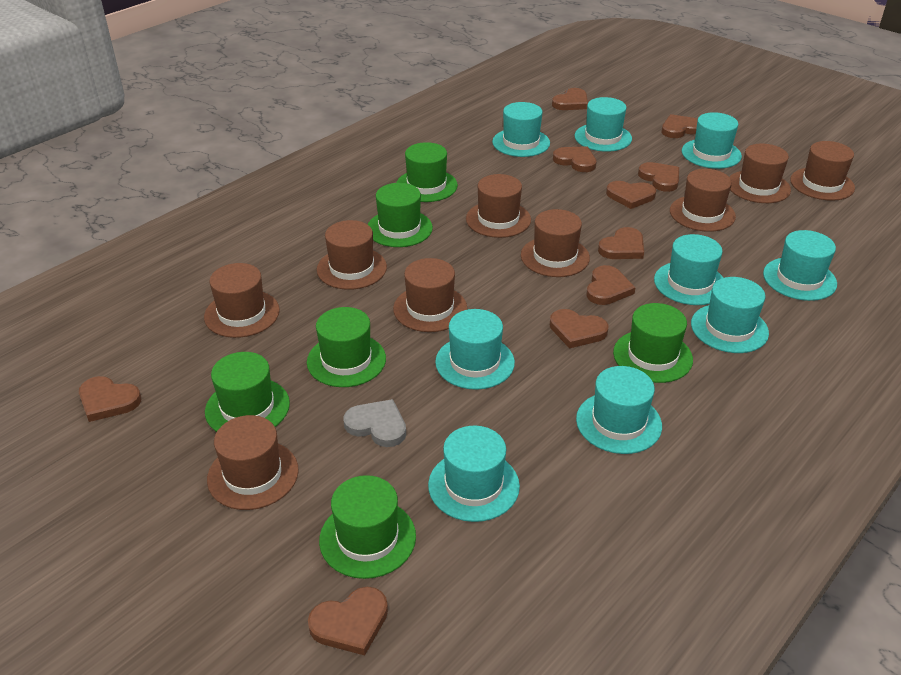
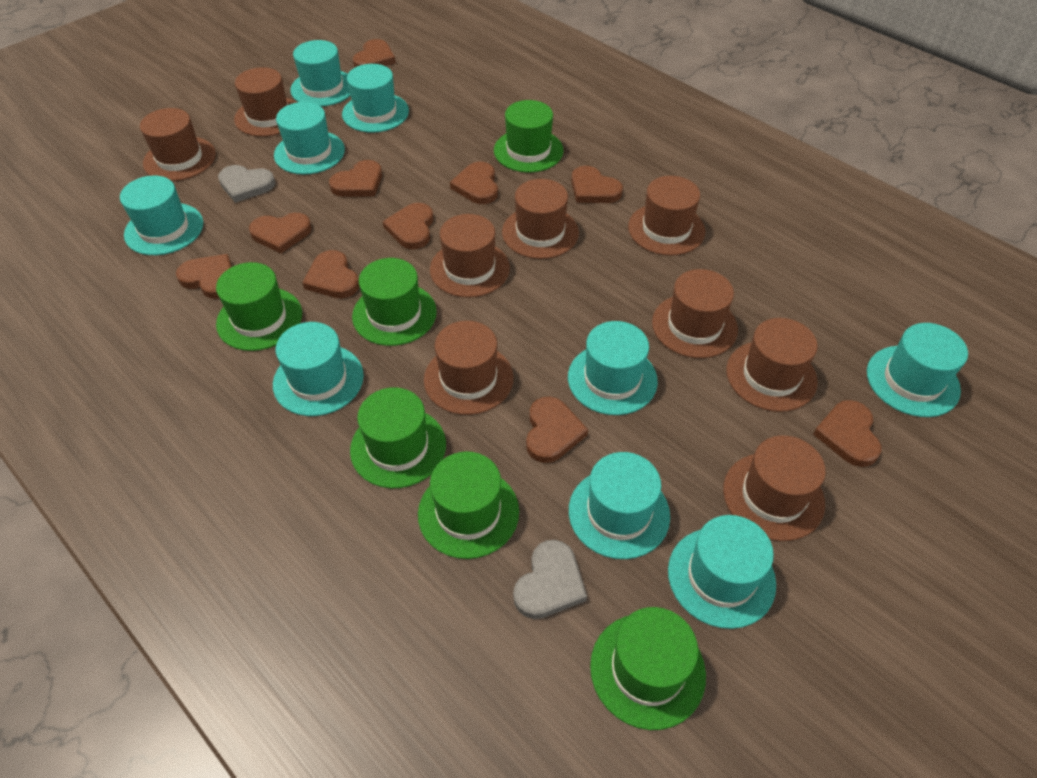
grey heart: 1 -> 2

